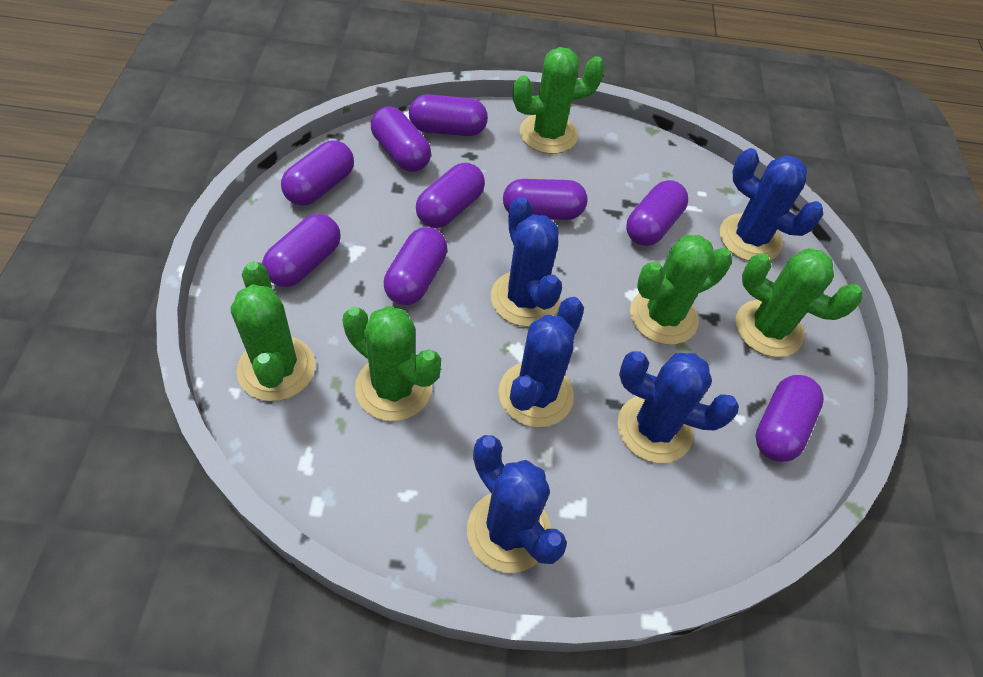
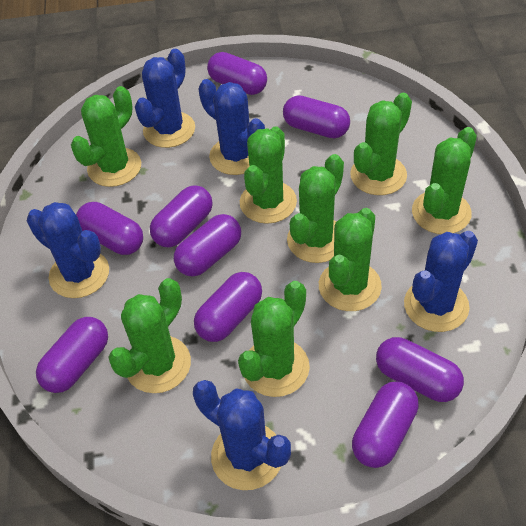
green cactus: 5 -> 8

